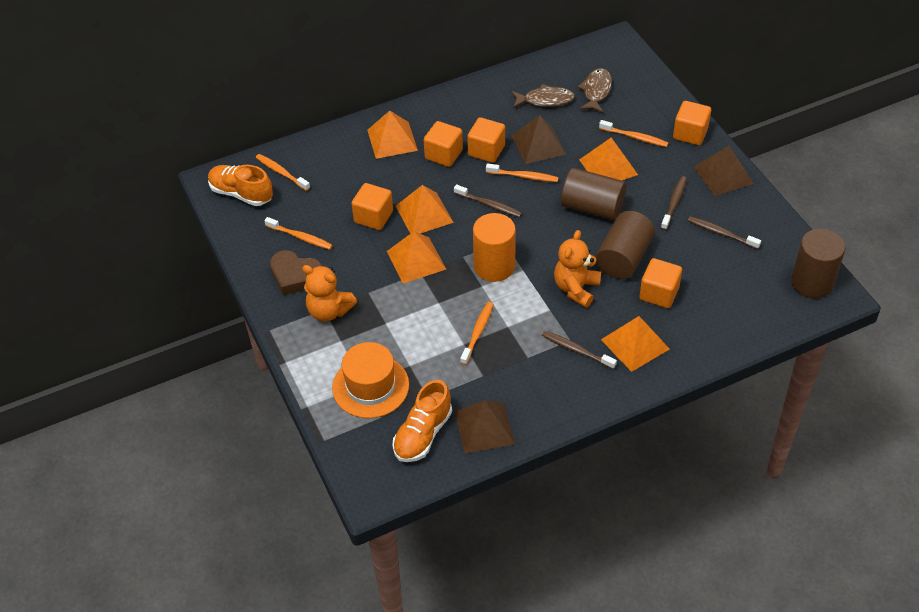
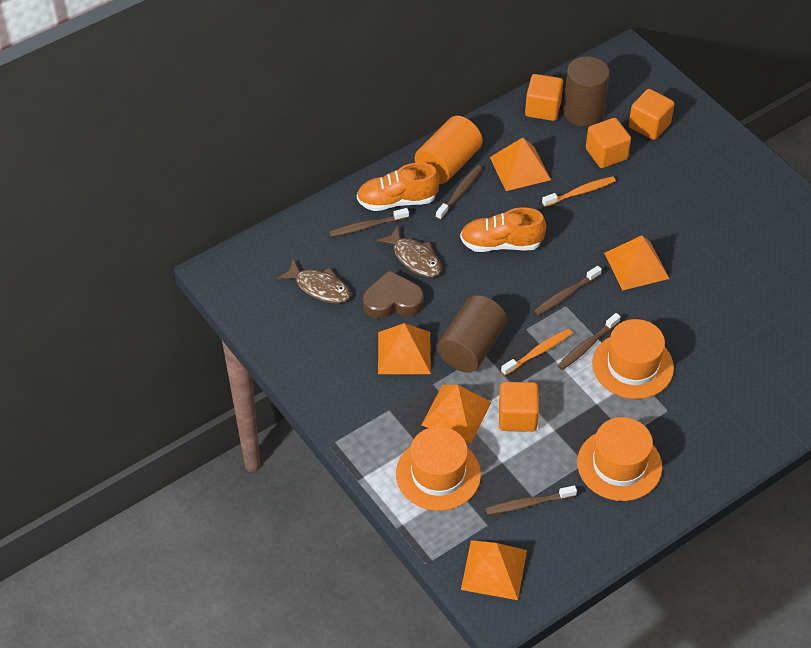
brown cylinder: 3 -> 2
brown pyramid: 3 -> 0
brown toothbrush: 4 -> 5
orange cube: 5 -> 4
orange hat: 1 -> 3
orange teddy bear: 2 -> 0
orange toothbrush: 5 -> 2

